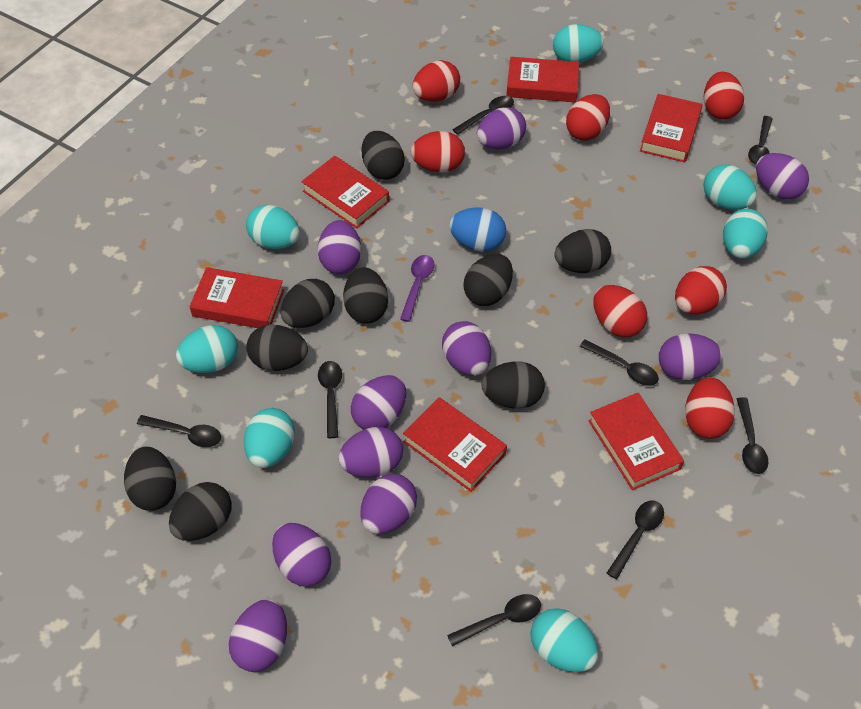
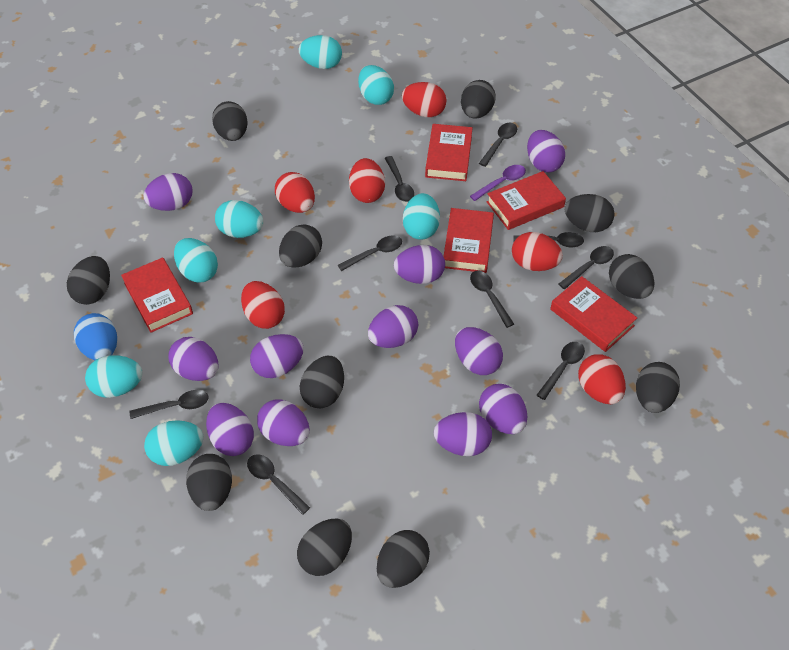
black egg: 9 -> 11
black spoon: 8 -> 9
purple egg: 10 -> 11
red book: 6 -> 5
red egg: 7 -> 6

